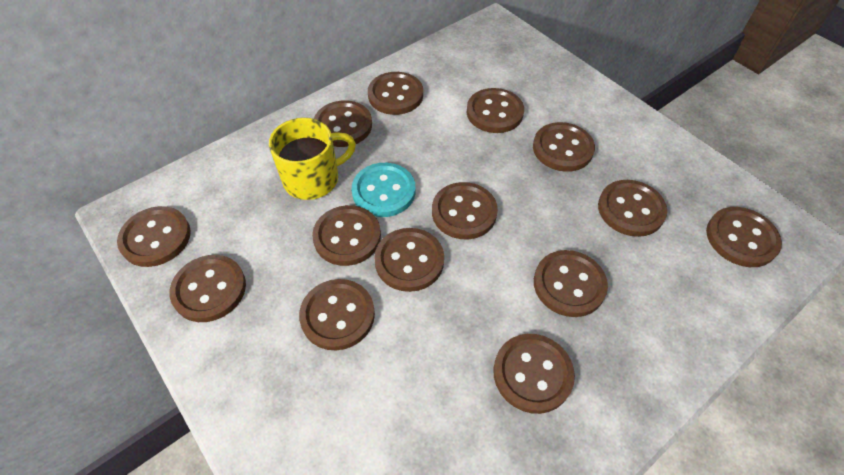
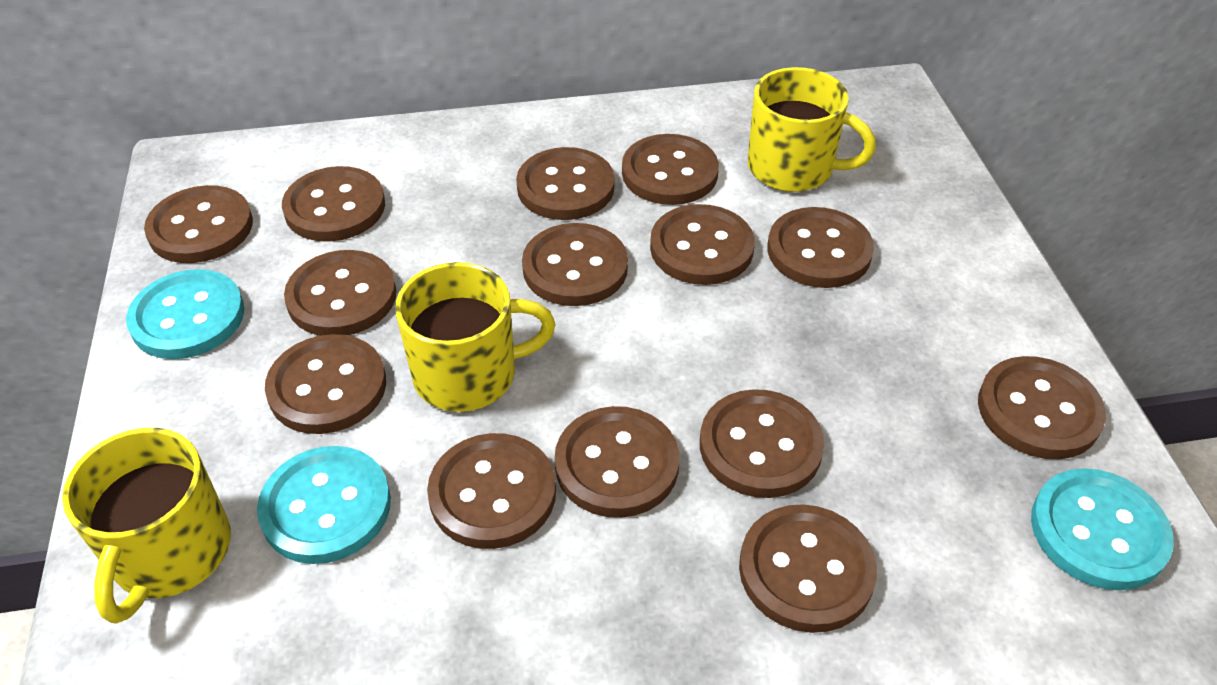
turquoise button: 1 -> 3
yellow mug: 1 -> 3

